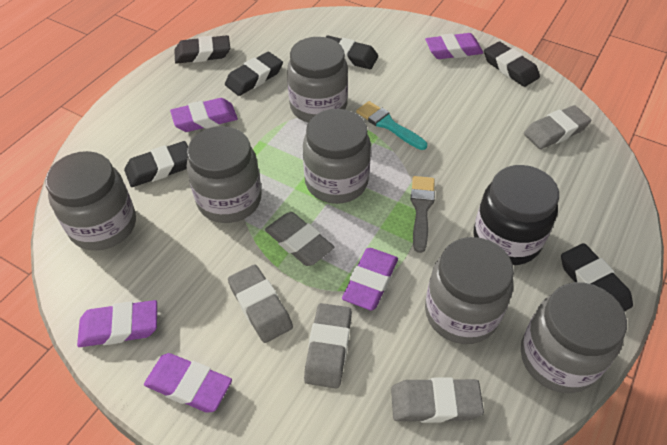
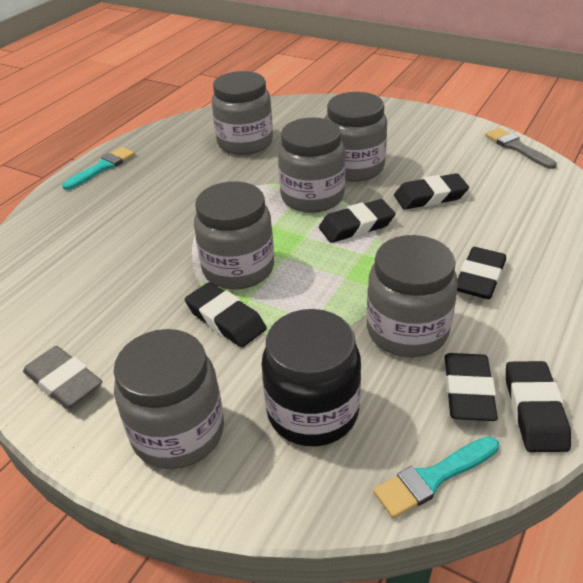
grey eraser: 5 -> 1
purple eraser: 5 -> 0
turquoise brush: 1 -> 2

